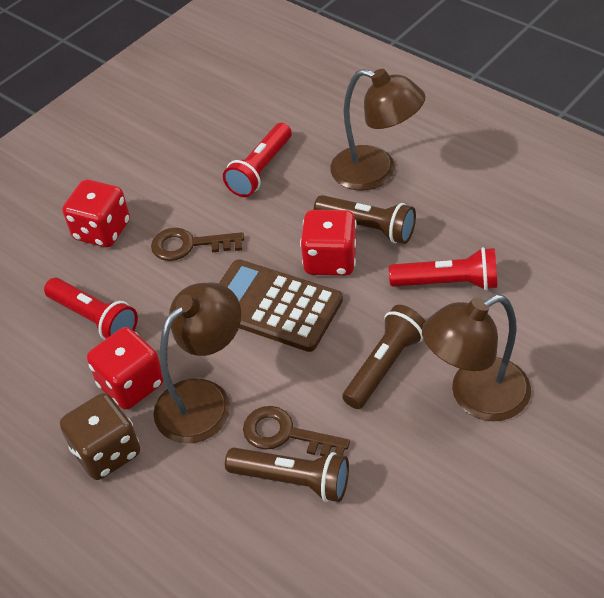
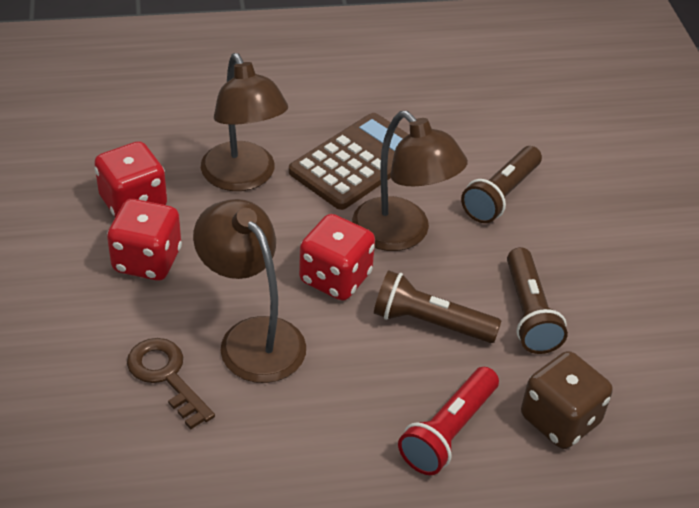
brown key: 2 -> 1
red flashlight: 3 -> 1

